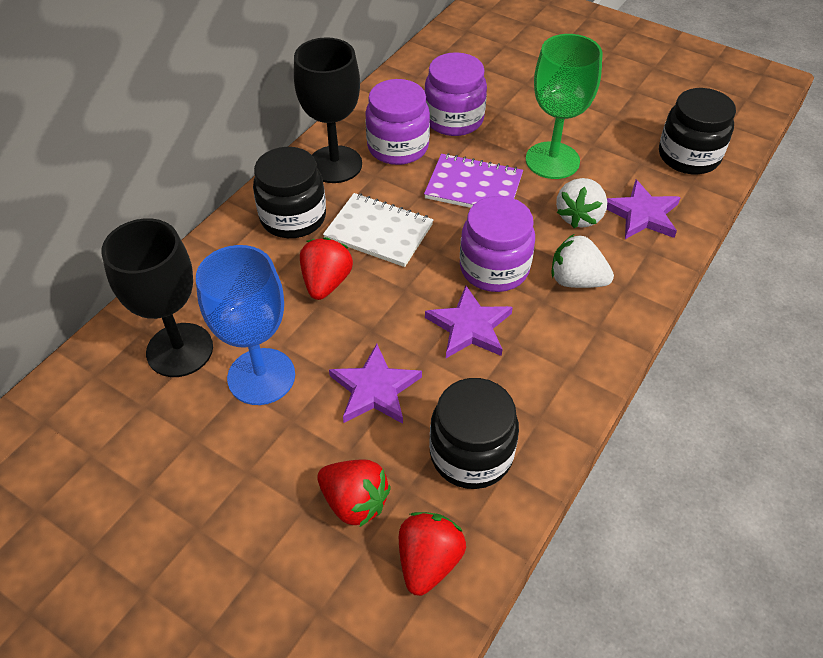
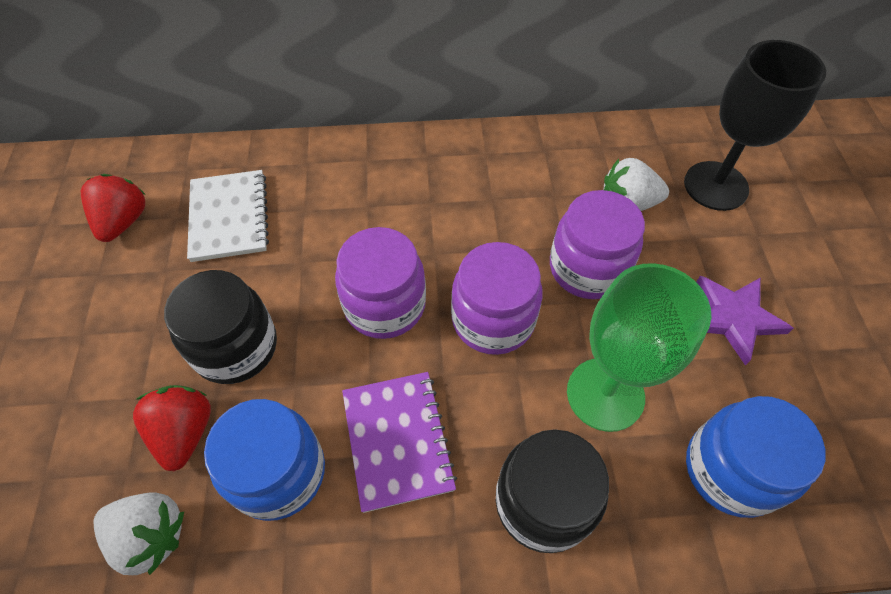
black goblet: 2 -> 1
black jar: 3 -> 2
blue goblet: 1 -> 0
blue jar: 0 -> 2
purple star: 3 -> 1
red strawberry: 3 -> 2

